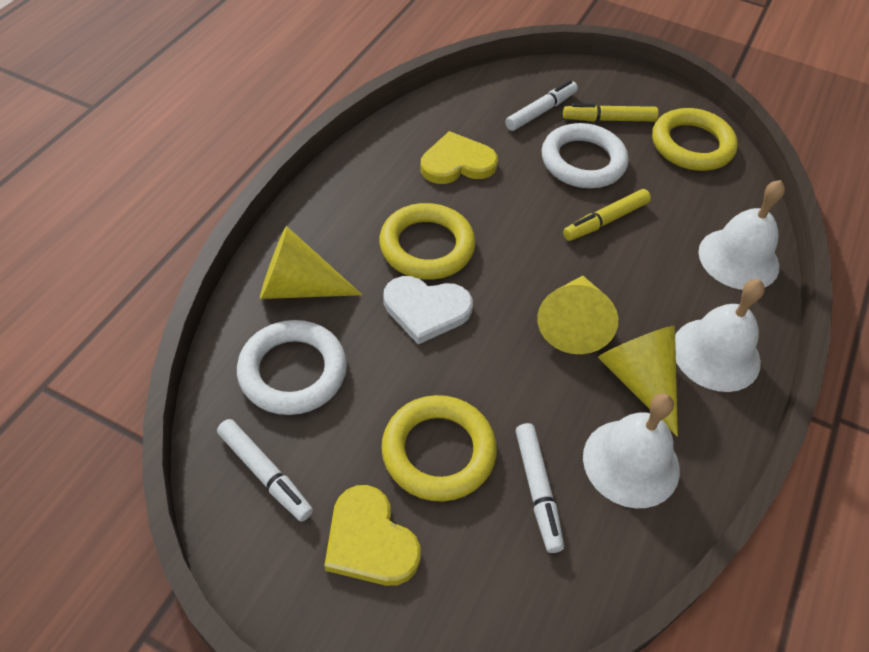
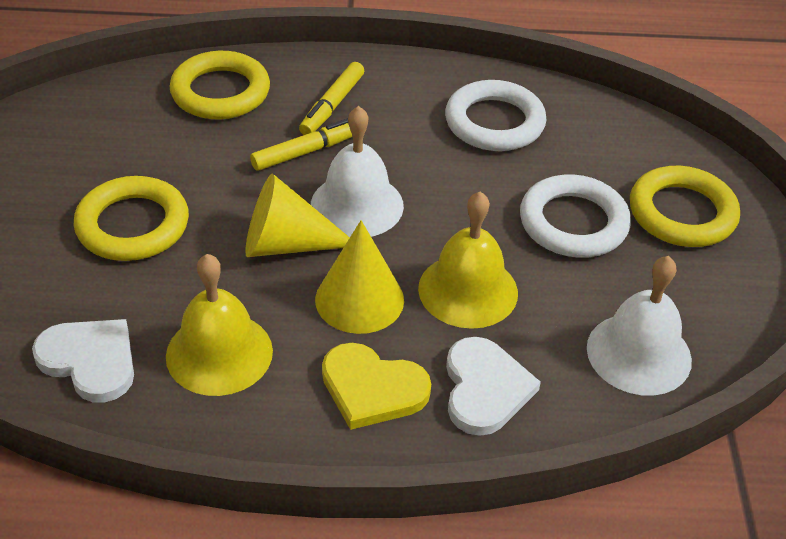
white bell: 3 -> 2
white heart: 1 -> 2
white marker: 3 -> 0
yellow bell: 0 -> 2
yellow cone: 3 -> 2
yellow heart: 2 -> 1

